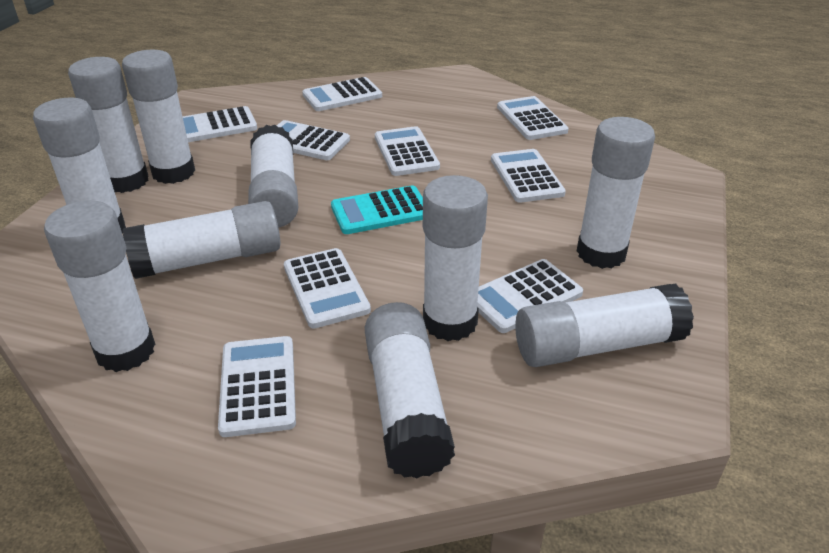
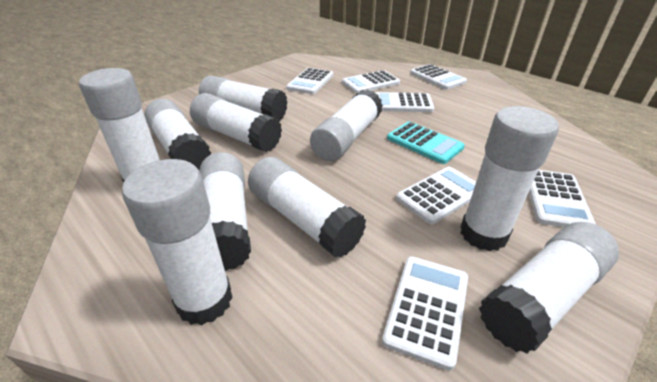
white calculator: 9 -> 7

